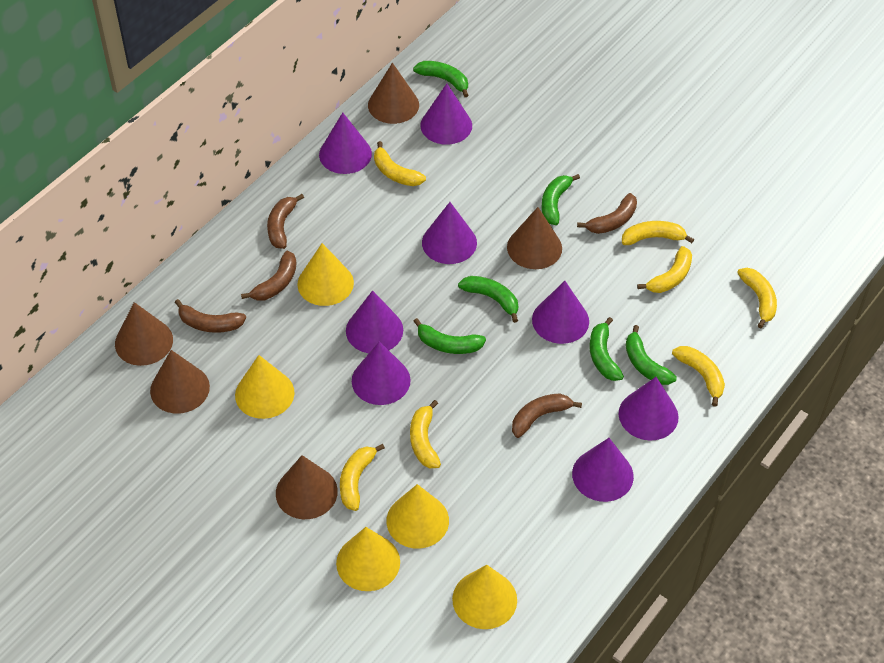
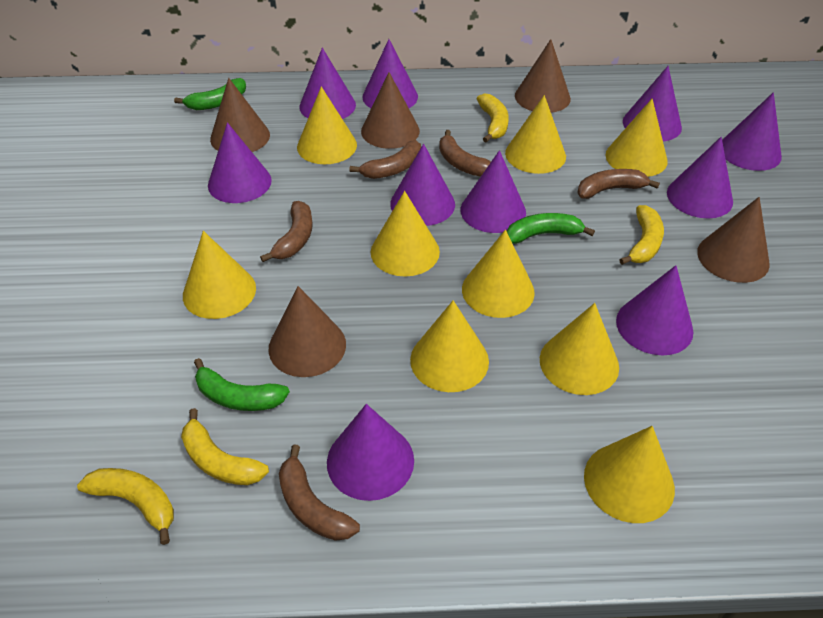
green banana: 6 -> 3
purple cone: 8 -> 10
yellow banana: 7 -> 4
yellow cone: 5 -> 9

